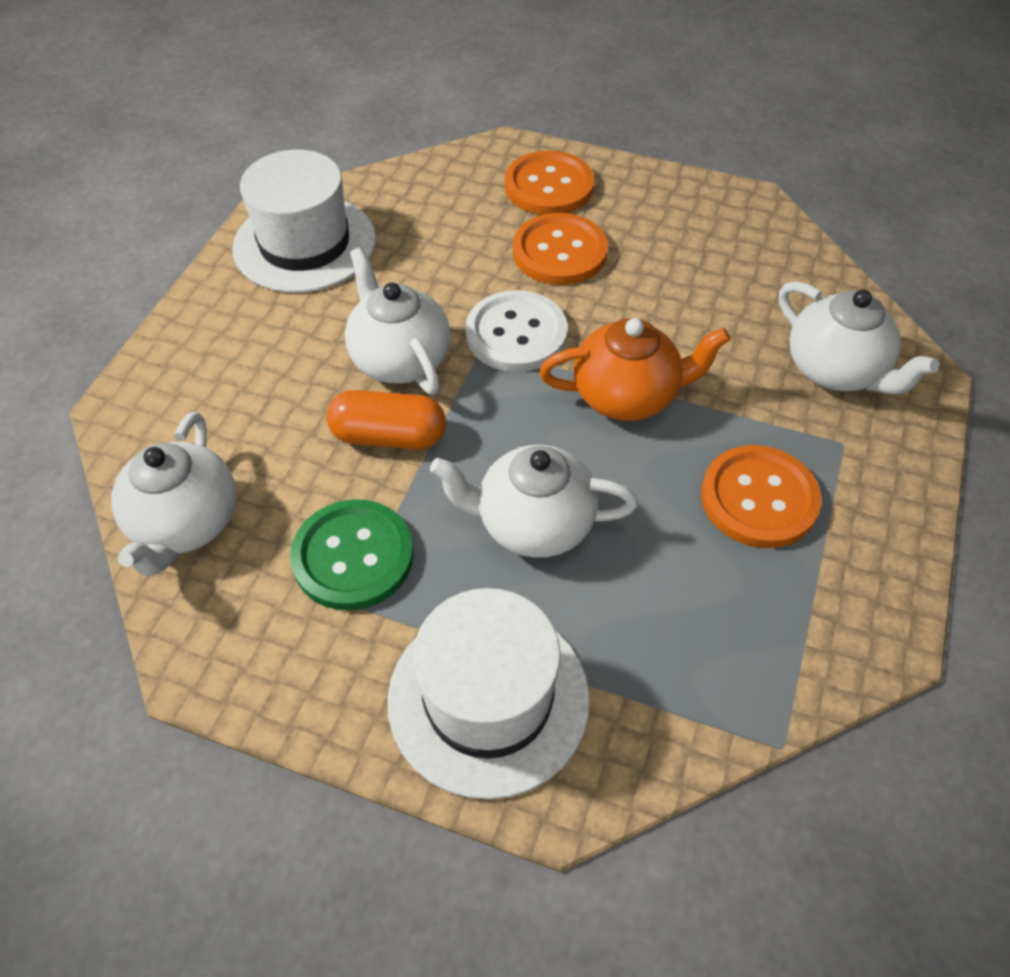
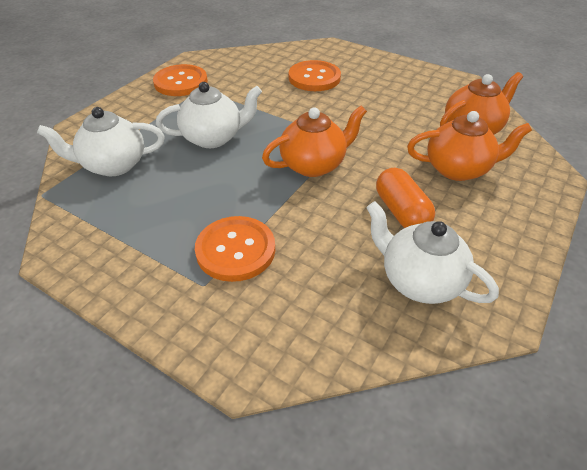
green button: 1 -> 0
orange teapot: 1 -> 3
white button: 1 -> 0
white hat: 2 -> 0
white teapot: 4 -> 3

